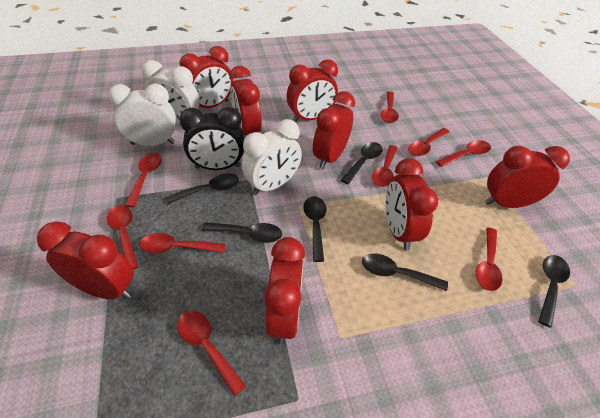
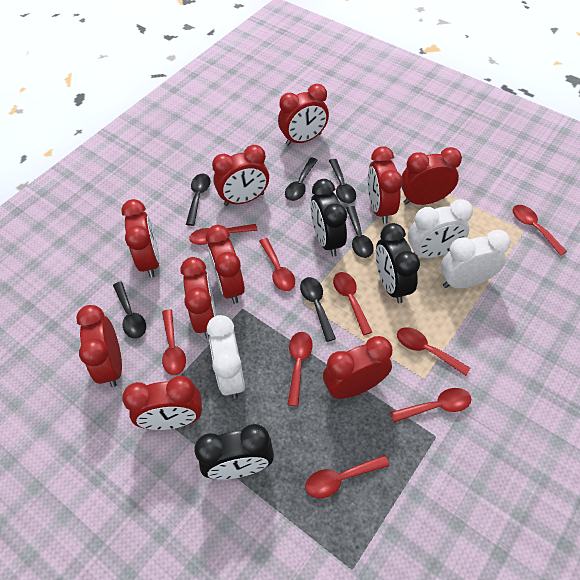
black clock: 1 -> 3
red clock: 8 -> 10

